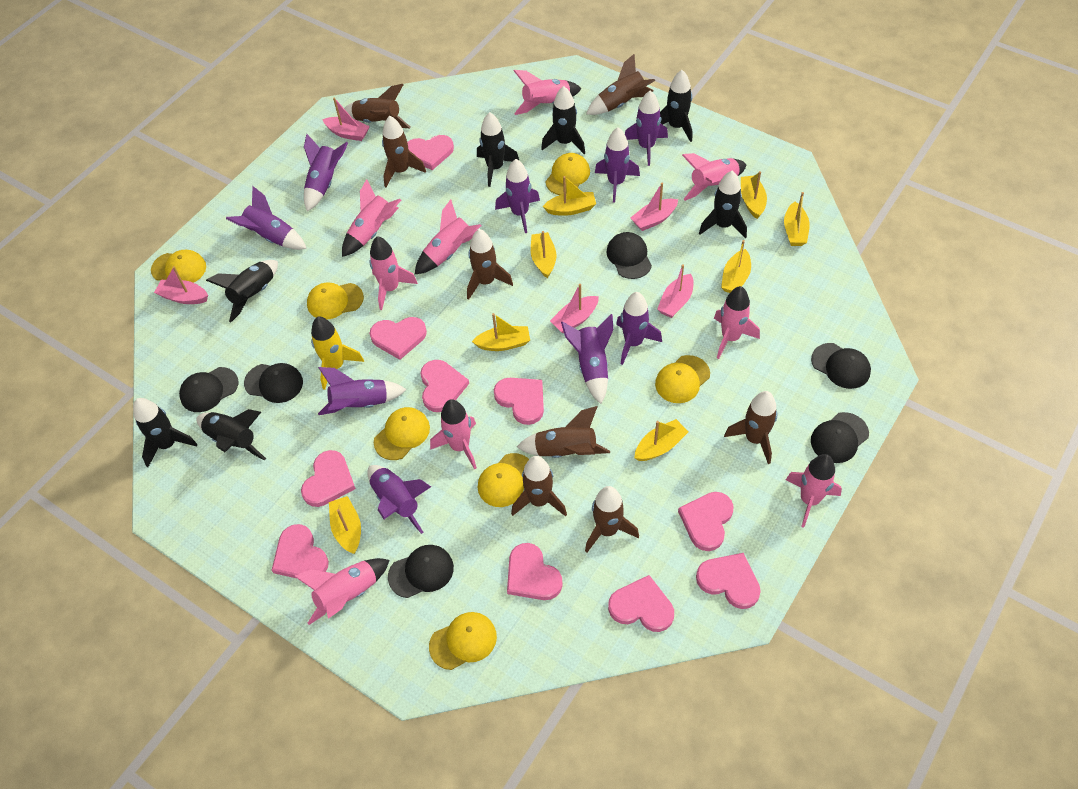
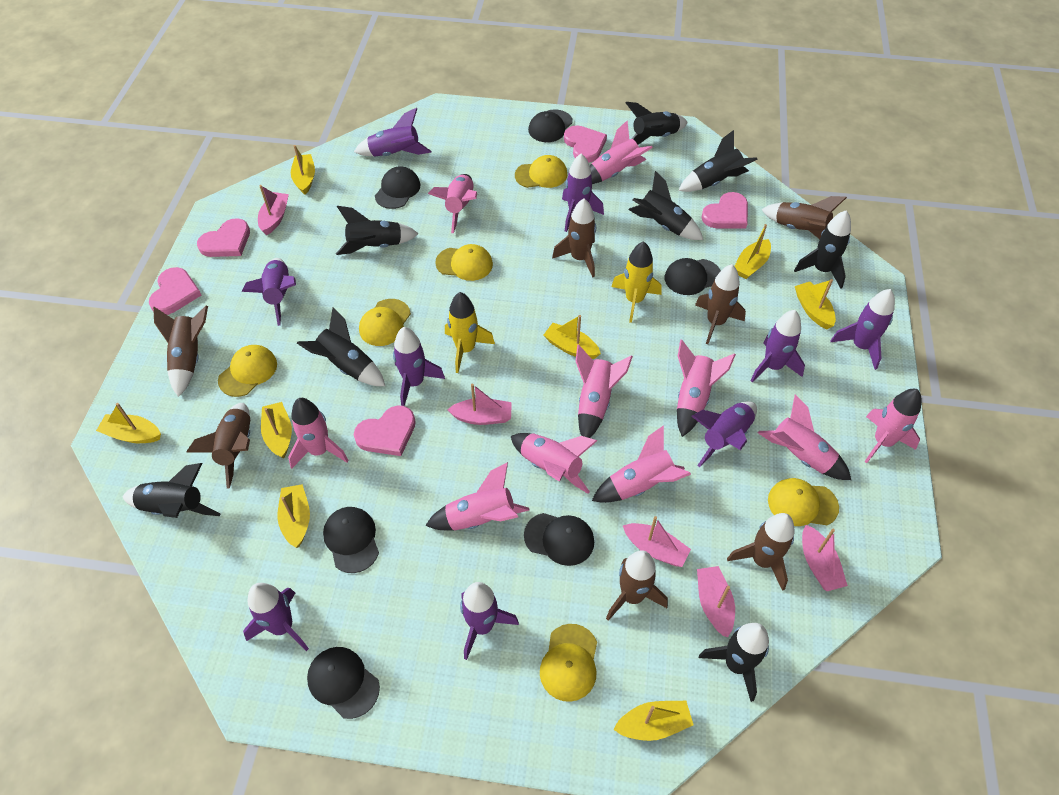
black rocket: 7 -> 8
brown rocket: 8 -> 7
pink heart: 10 -> 5
pink rocket: 9 -> 10
yellow cap: 7 -> 6
yellow rocket: 1 -> 2

